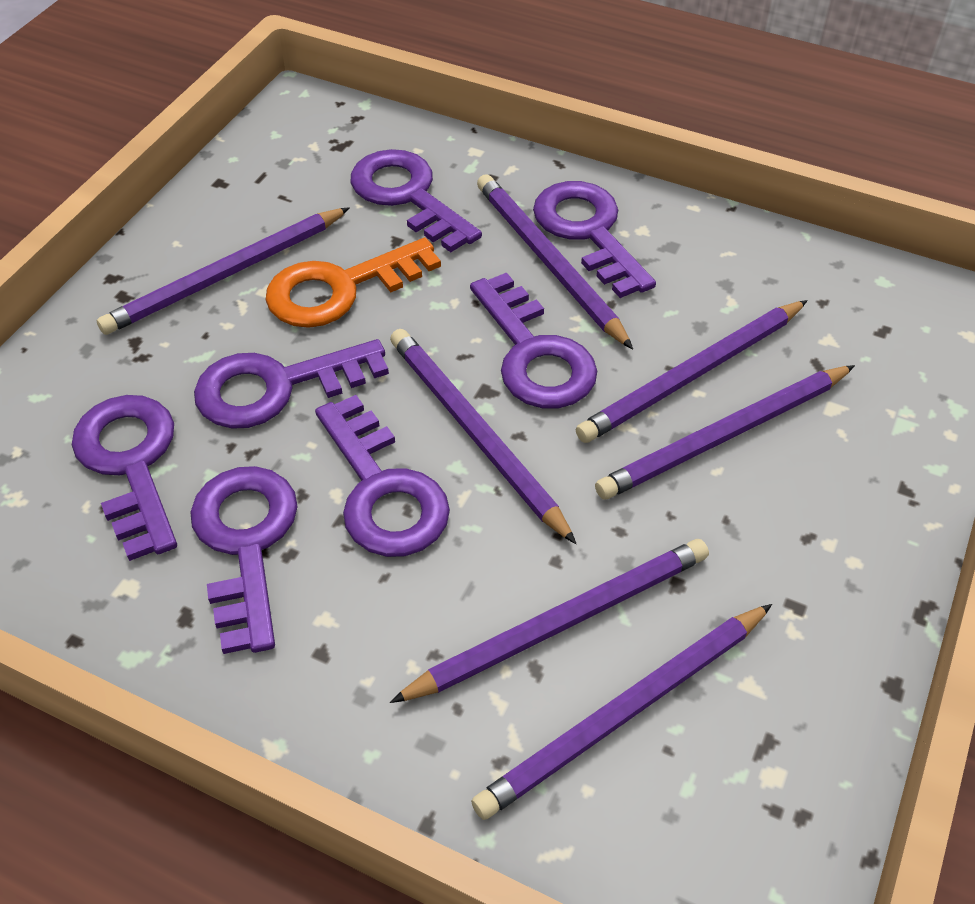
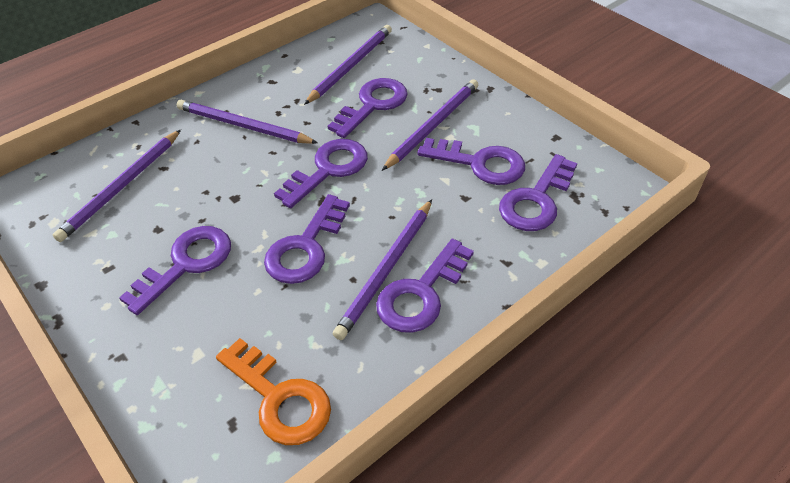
purple pencil: 7 -> 5

